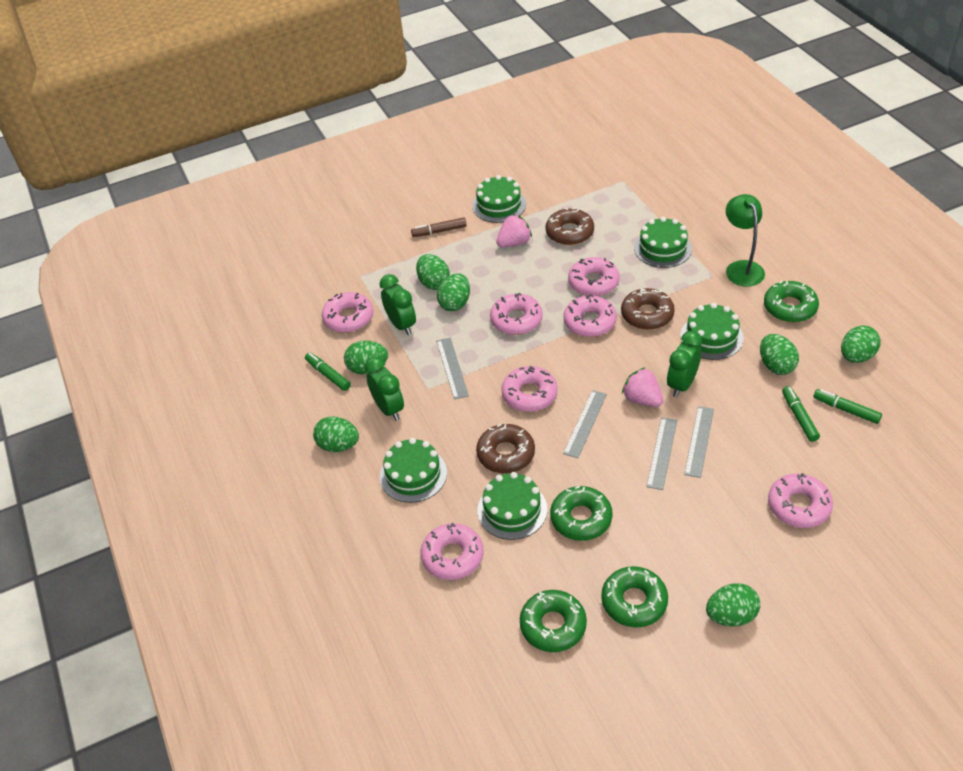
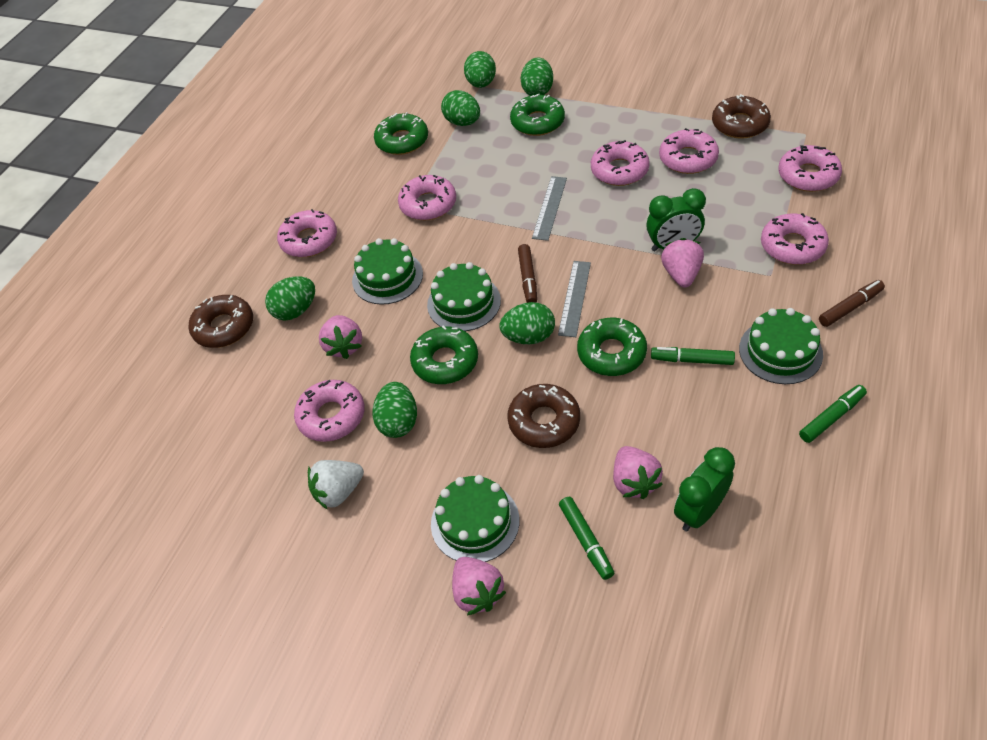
brown marker: 1 -> 2
green cake: 5 -> 4
green clock: 3 -> 2
green egg: 7 -> 6
green lamp: 1 -> 0
grey ruler: 4 -> 2
pink strawberry: 2 -> 4
white strawberry: 0 -> 1

